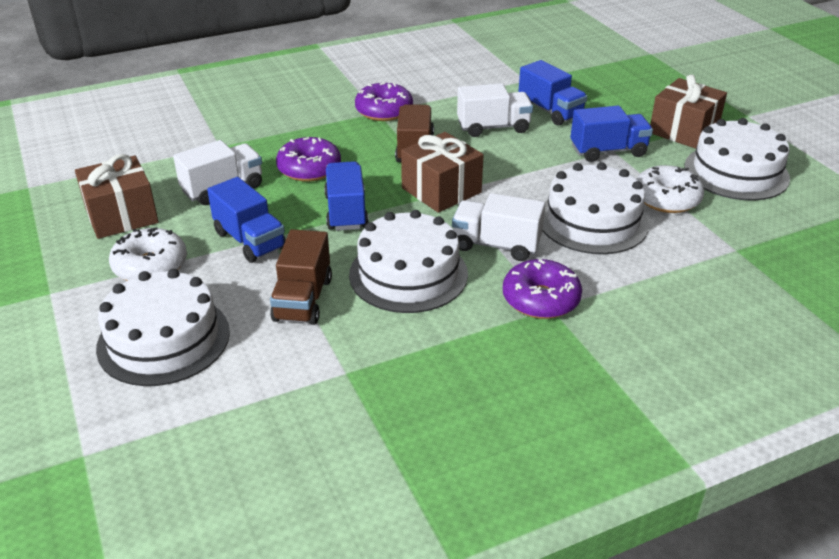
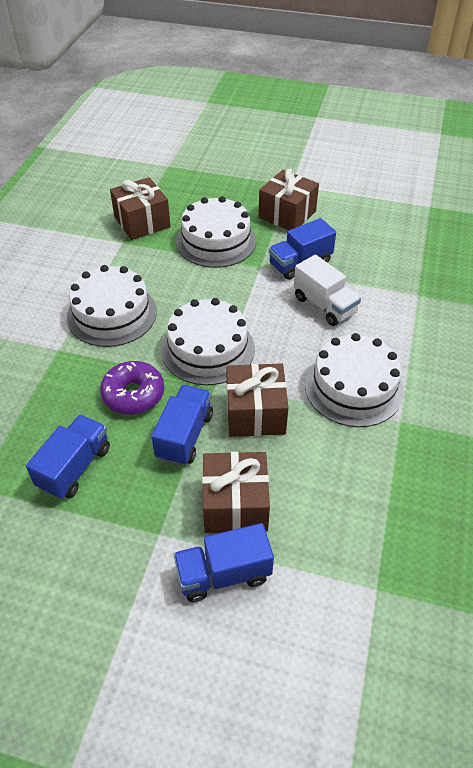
brown gift: 3 -> 4
brown truck: 2 -> 0
purple donut: 3 -> 1
white donut: 2 -> 0
white truck: 3 -> 1

